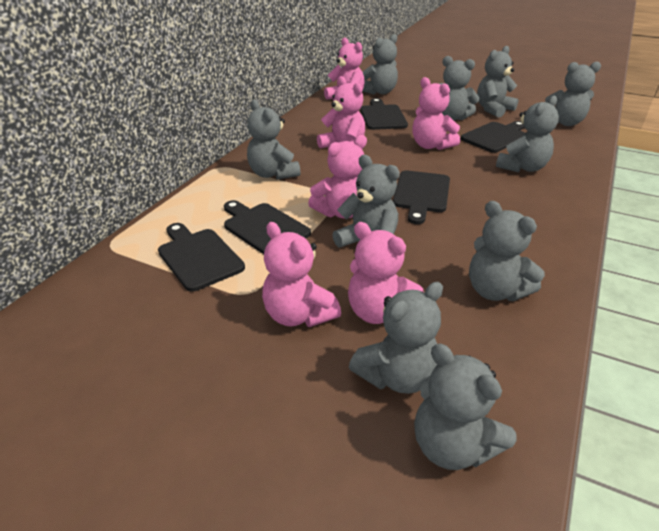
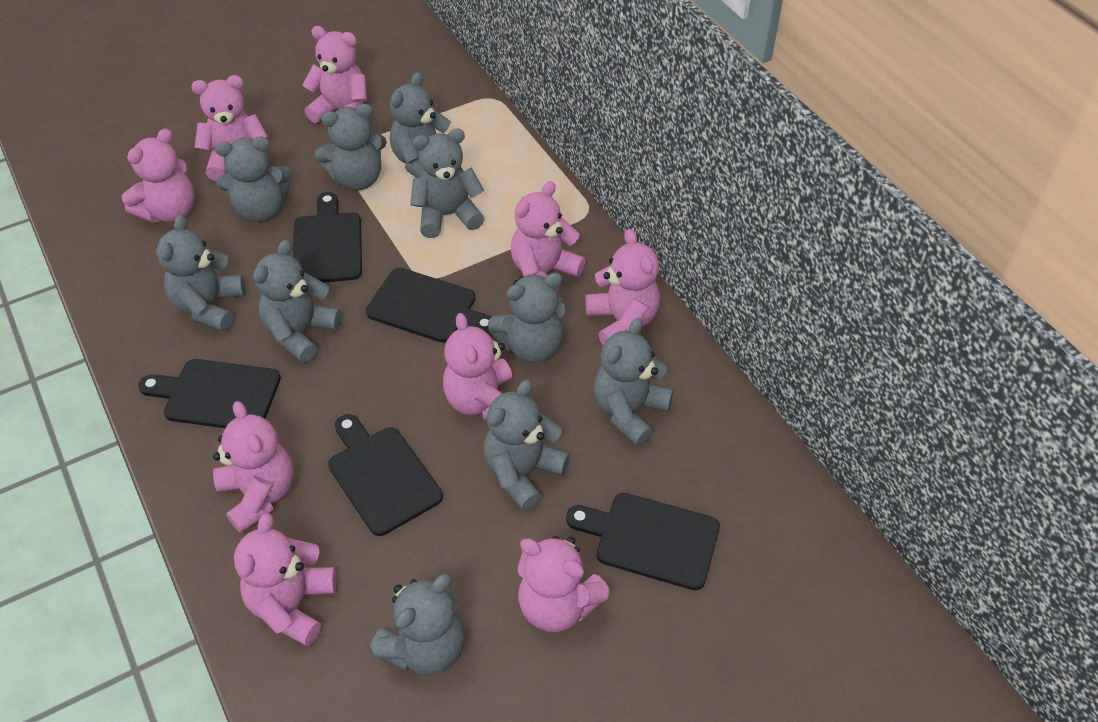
pink teddy bear: 6 -> 9

